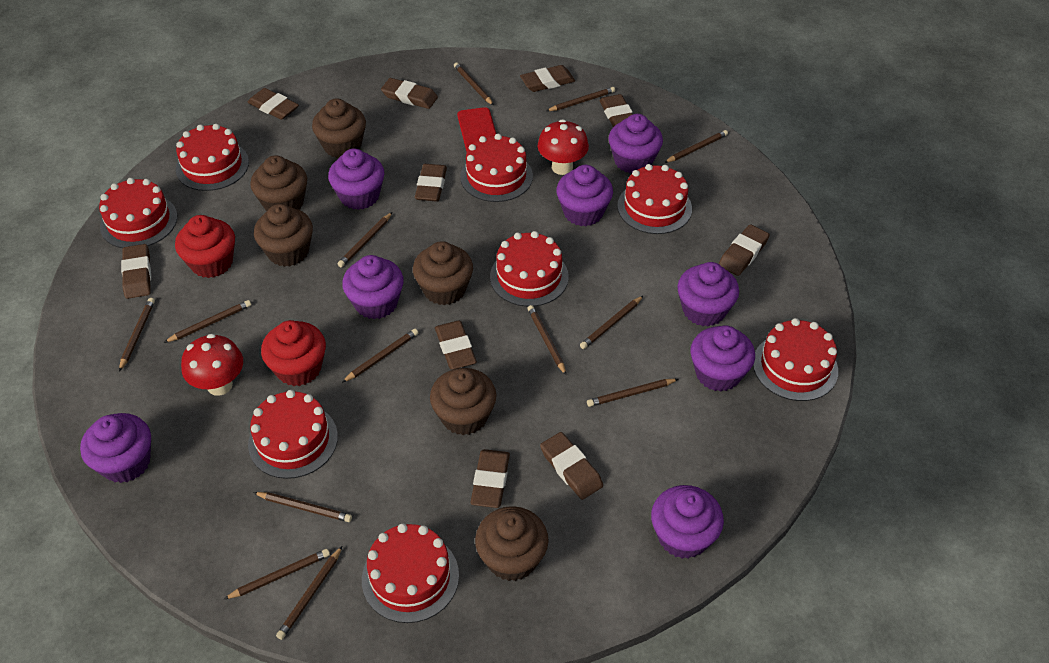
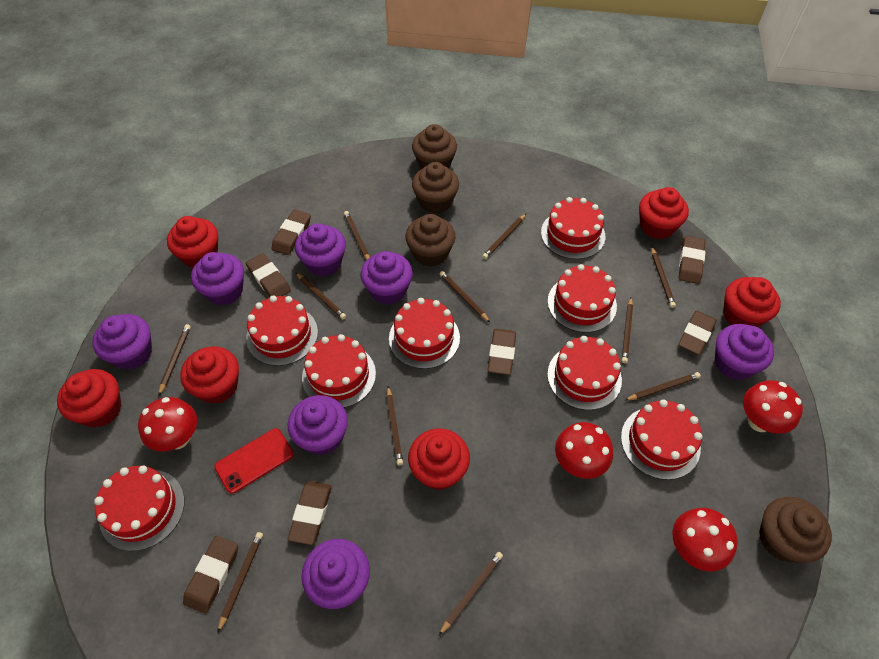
brown cupcake: 6 -> 4
brown eraser: 10 -> 7
brown pencil: 13 -> 11
purple cupcake: 8 -> 7
red cupcake: 2 -> 6
red mushroom: 2 -> 4

